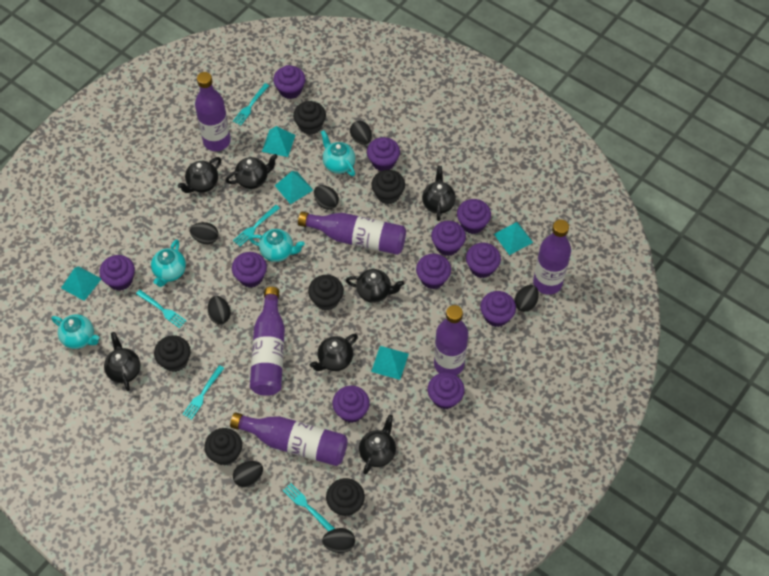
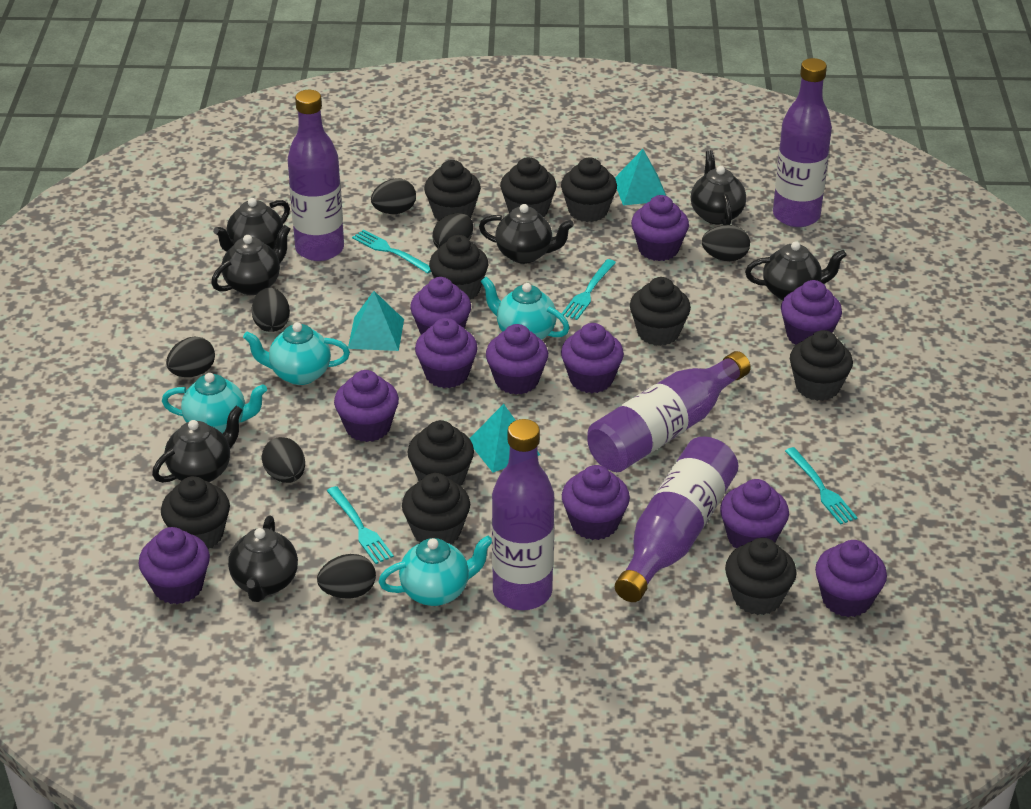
black cupcake: 6 -> 10
purple bottle: 6 -> 5
turquoise fork: 5 -> 4
turquoise pyramid: 5 -> 3

